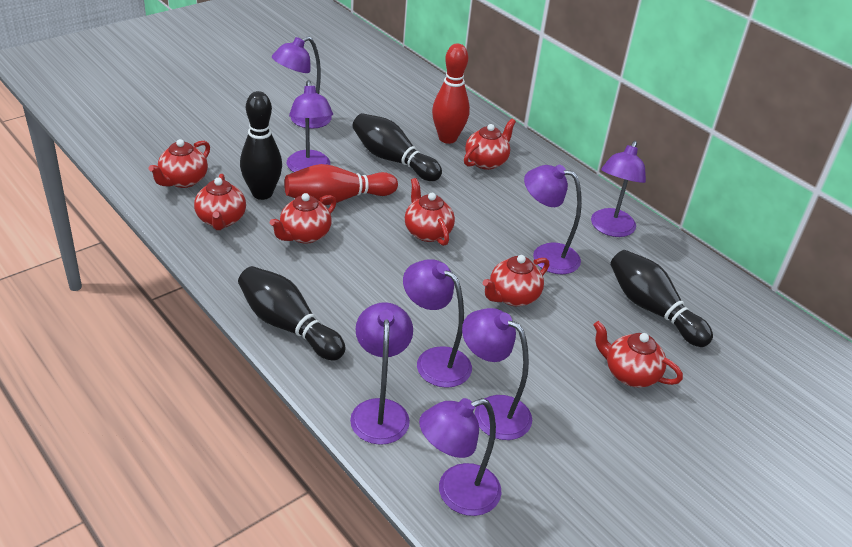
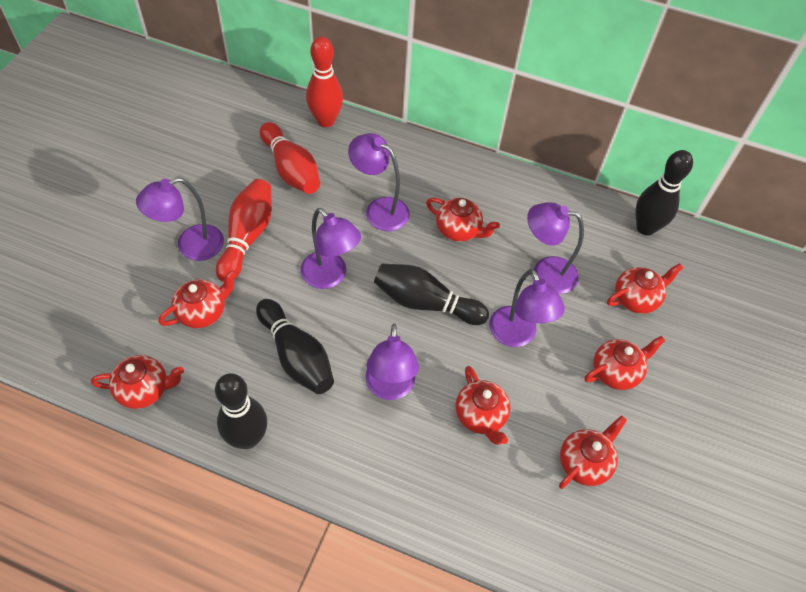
purple lamp: 8 -> 6
red bowling pin: 2 -> 3

